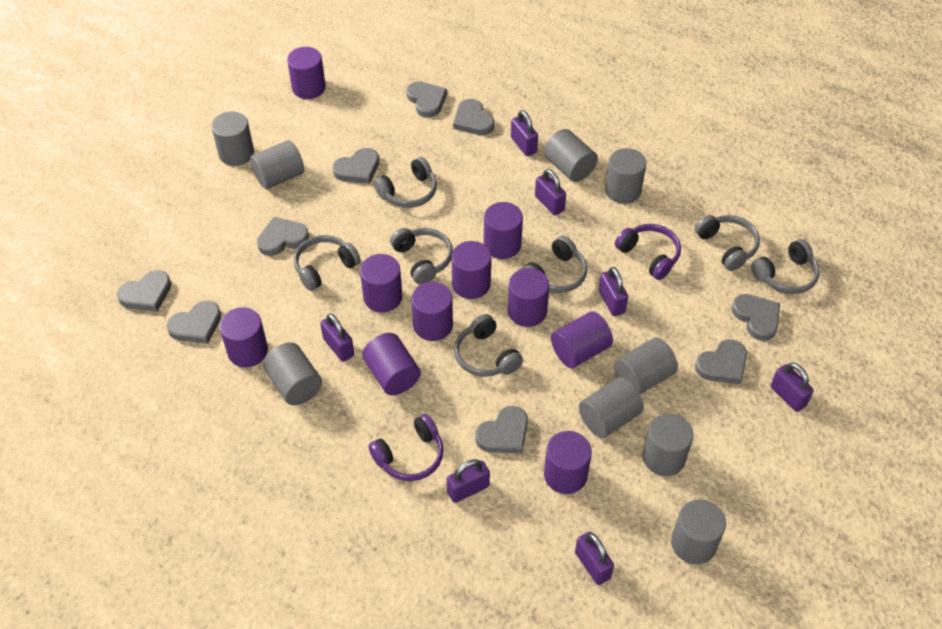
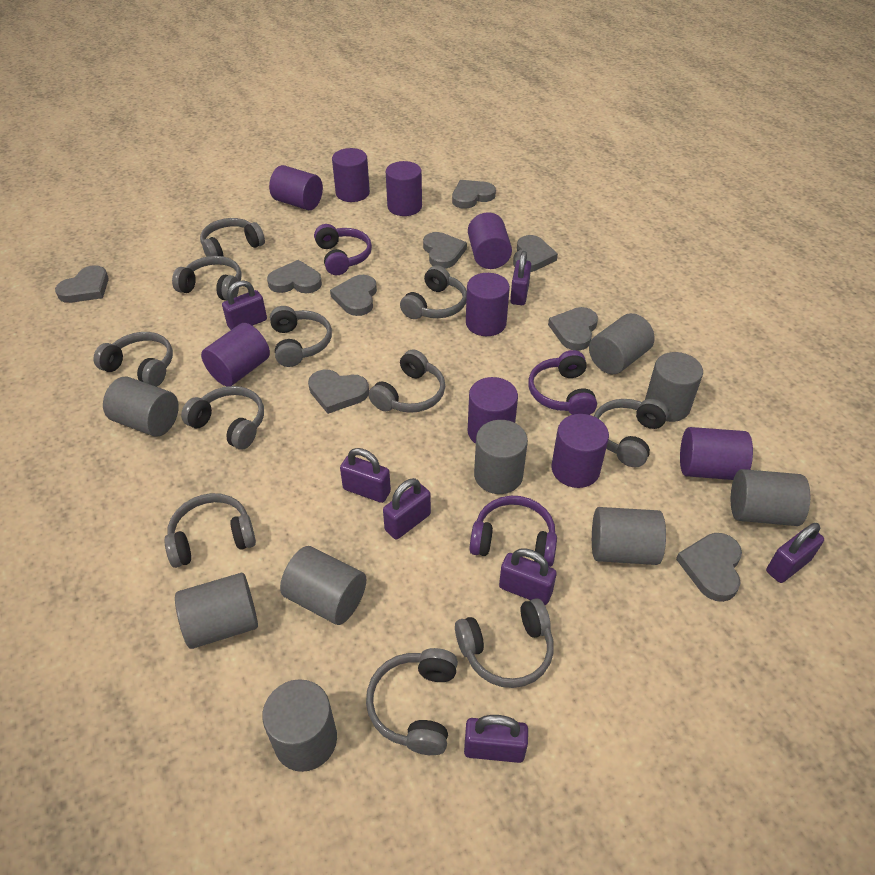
grey headphones: 7 -> 11
purple cylinder: 10 -> 9
purple headphones: 2 -> 3

